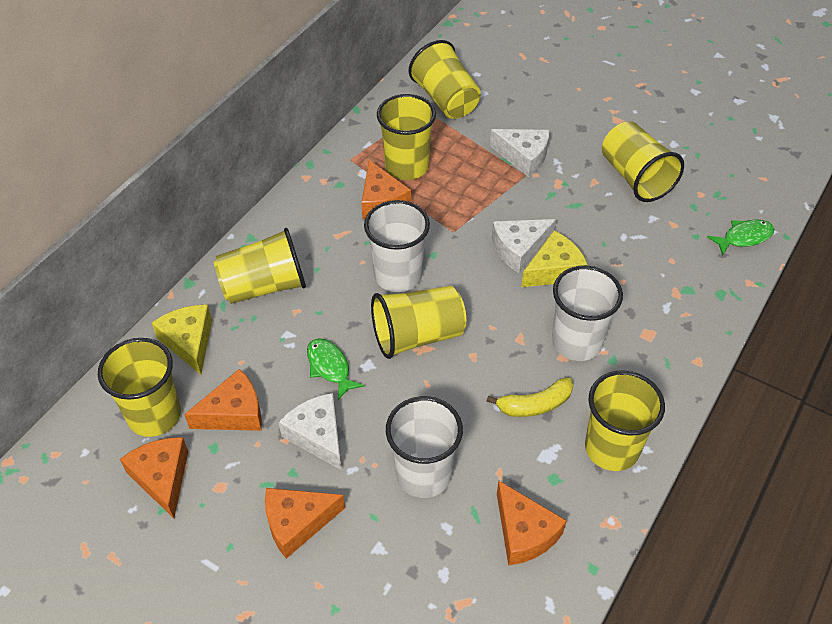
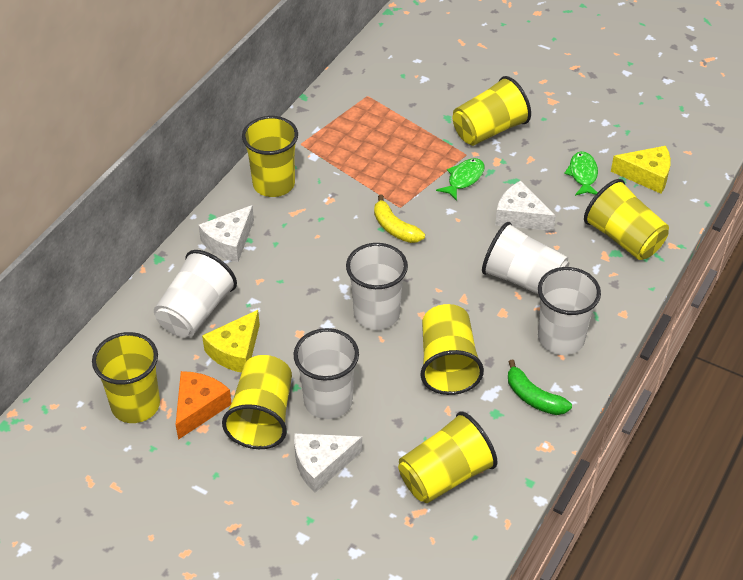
green banana: 0 -> 1
orange cheese: 5 -> 1
white cup: 3 -> 5

